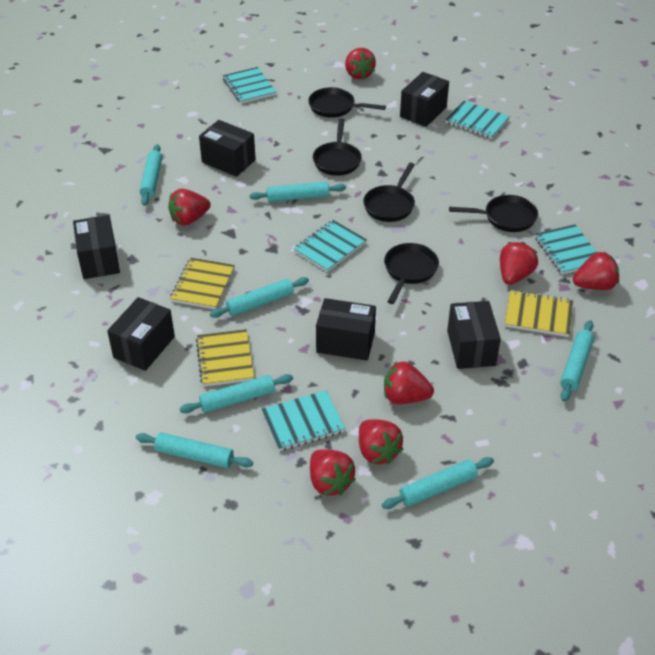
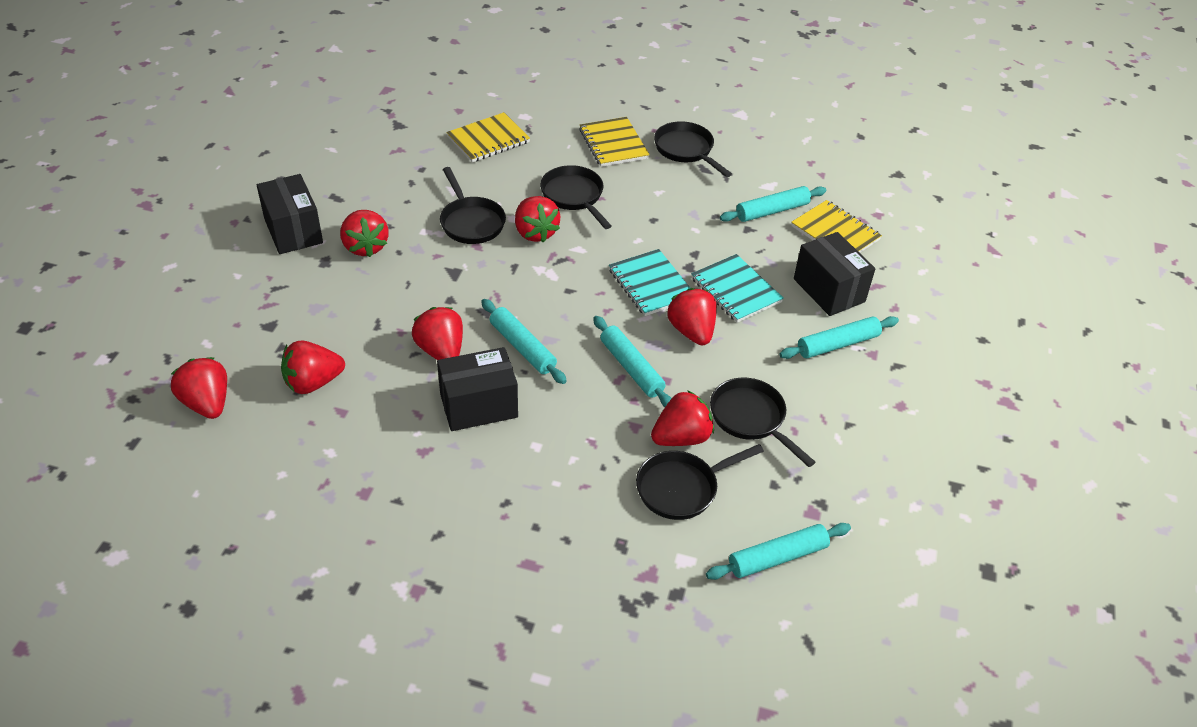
black box: 6 -> 3
turquoise notebook: 5 -> 2
turquoise rolling pin: 7 -> 5

